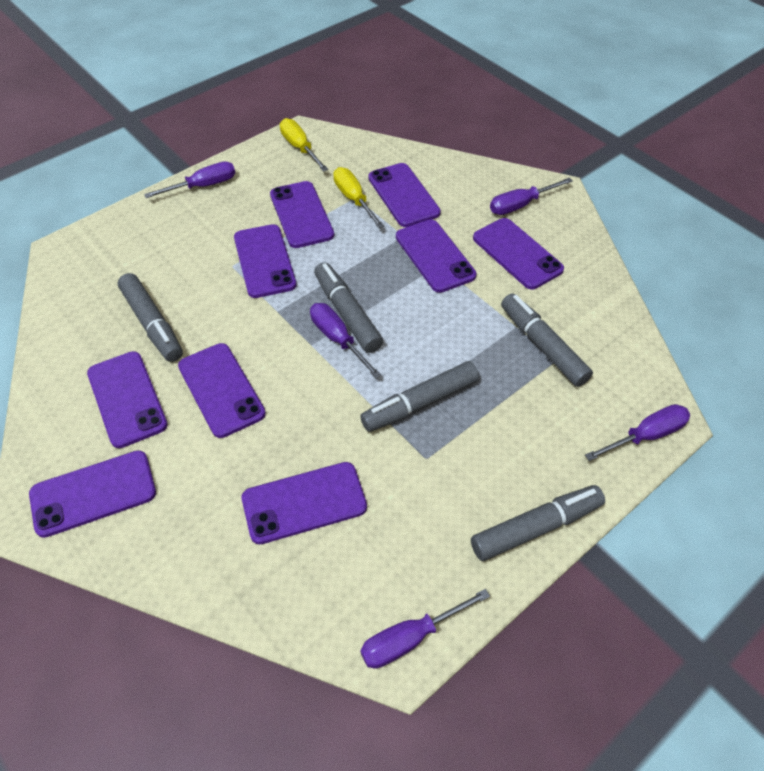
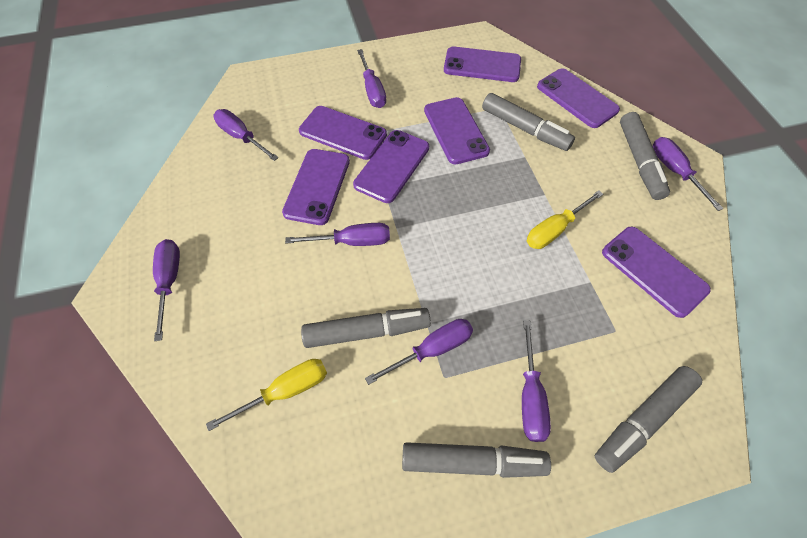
purple phone: 9 -> 7
purple screwdriver: 5 -> 7

